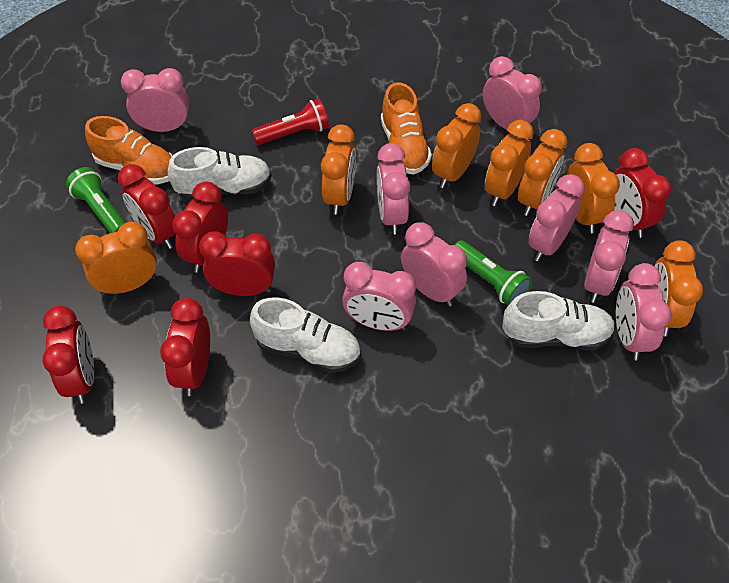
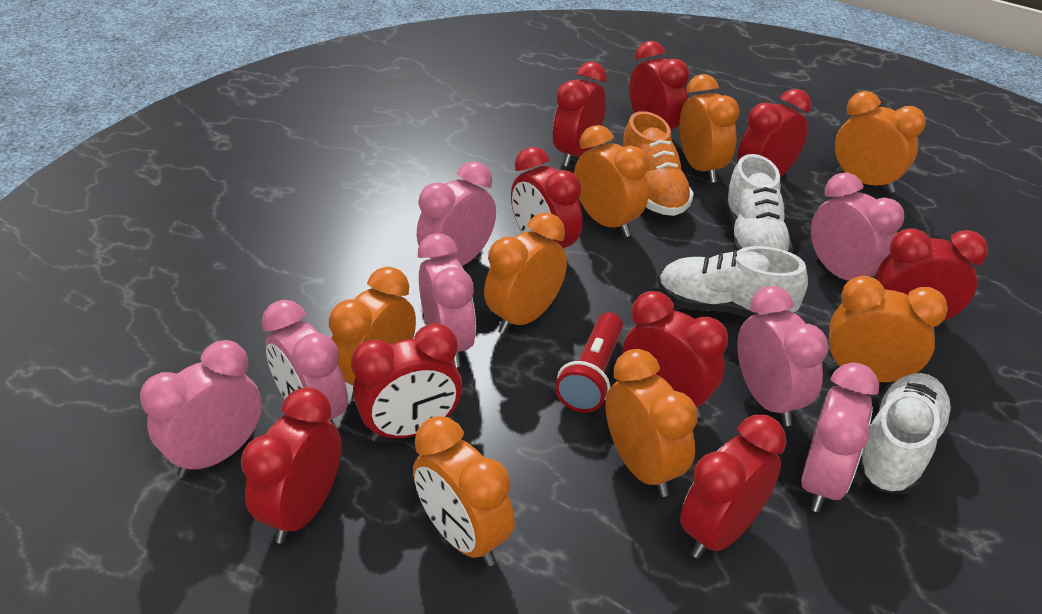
green flashlight: 2 -> 0
orange clock: 7 -> 8
orange shoe: 2 -> 1
pink clock: 8 -> 7
red clock: 6 -> 9

